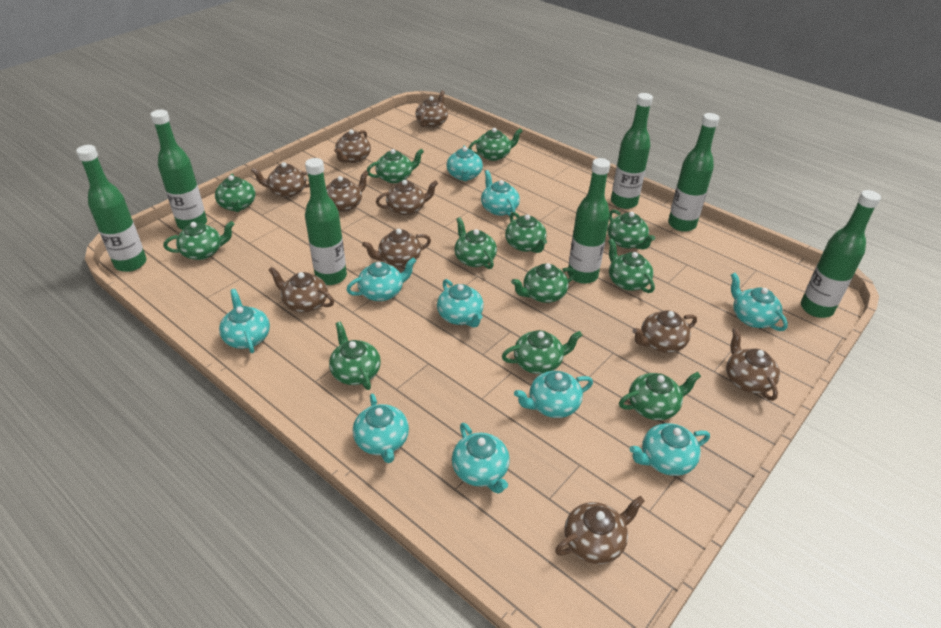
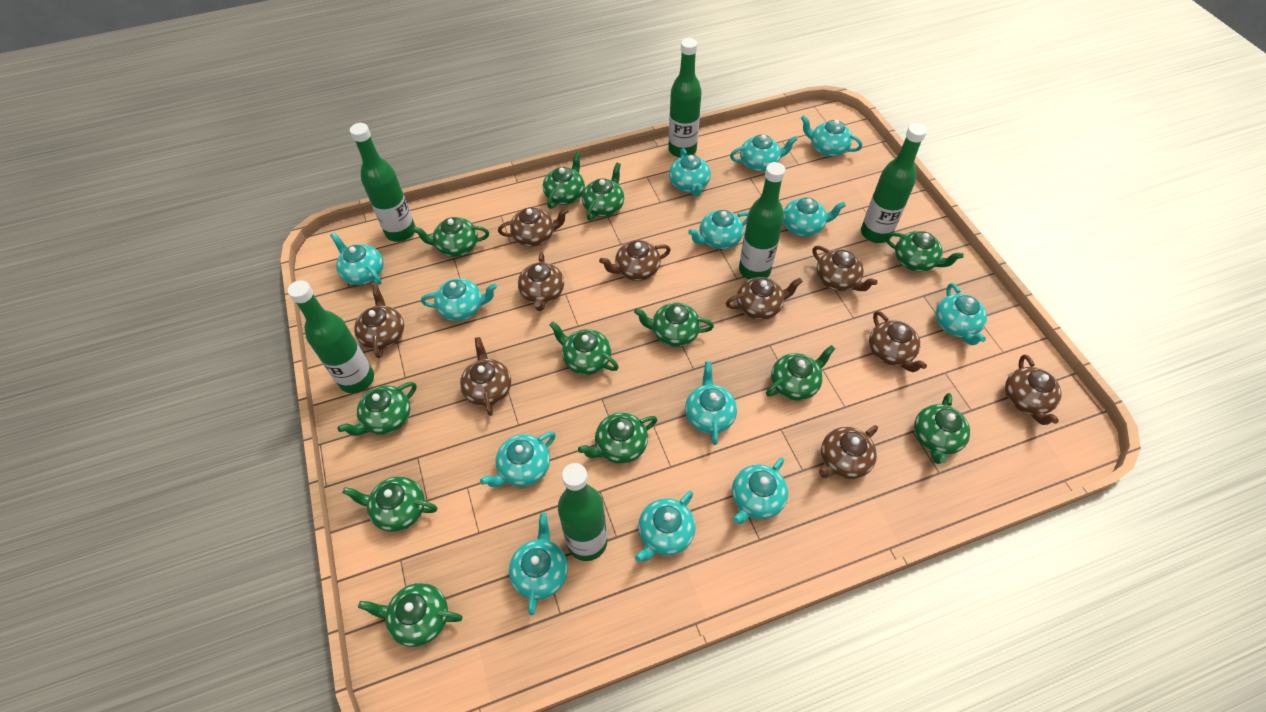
green bottle: 7 -> 6
turquoise teapot: 10 -> 13

